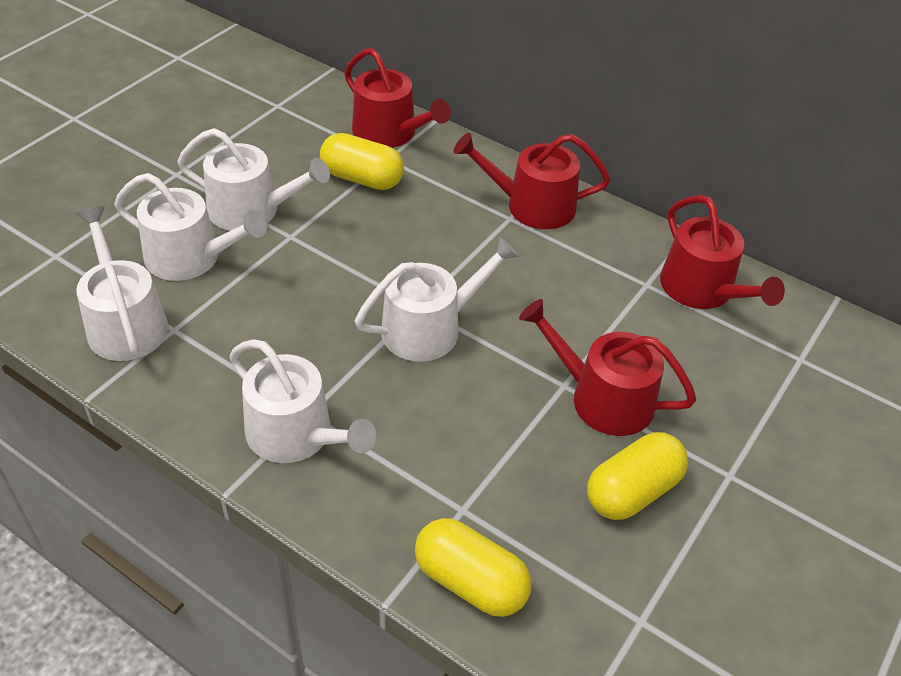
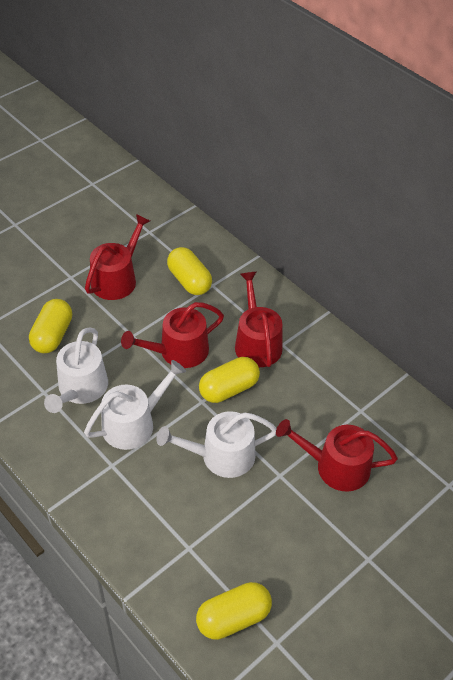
white watering can: 5 -> 3
yellow capsule: 3 -> 4

